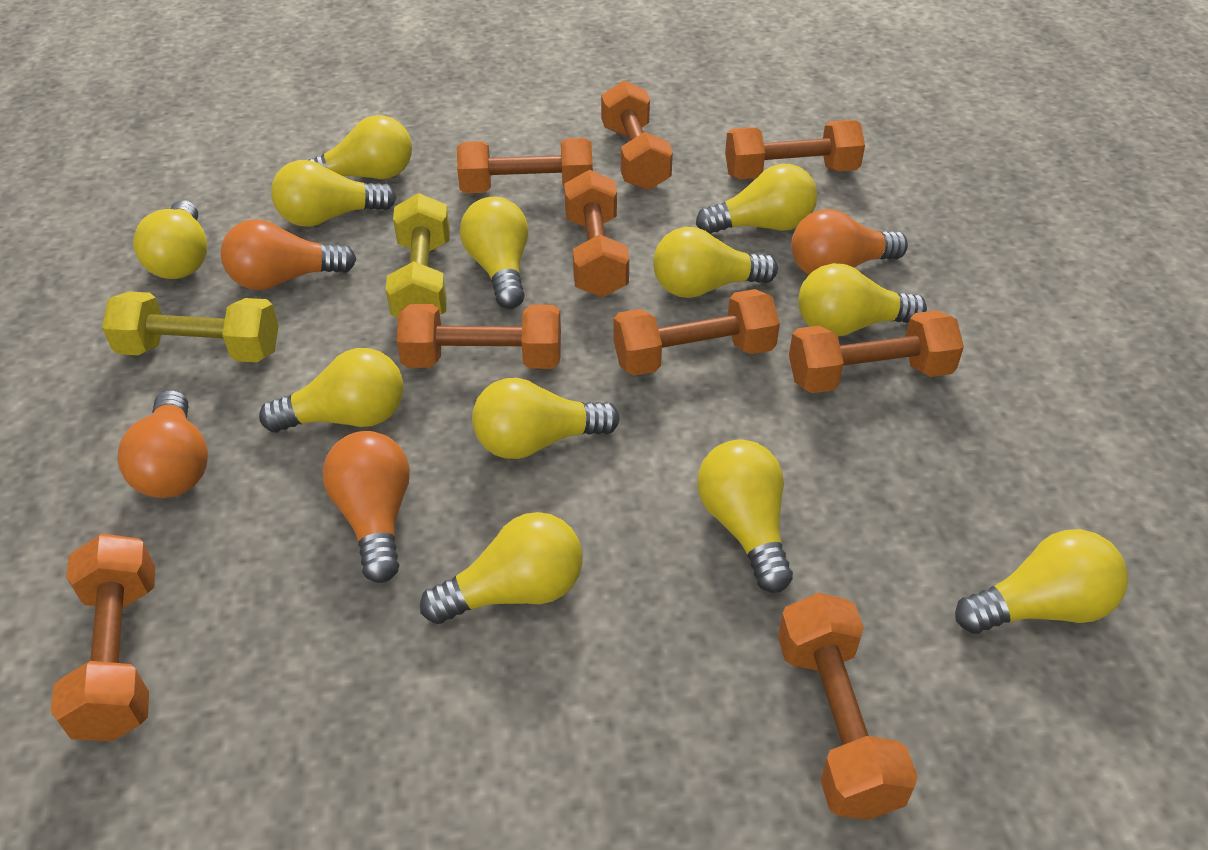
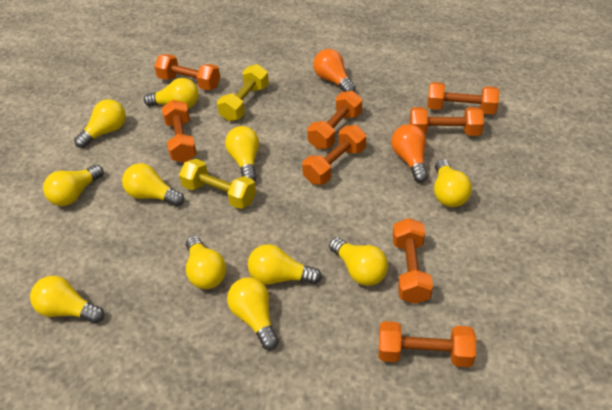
orange dumbbell: 9 -> 8
orange light bulb: 4 -> 2
yellow light bulb: 12 -> 11

